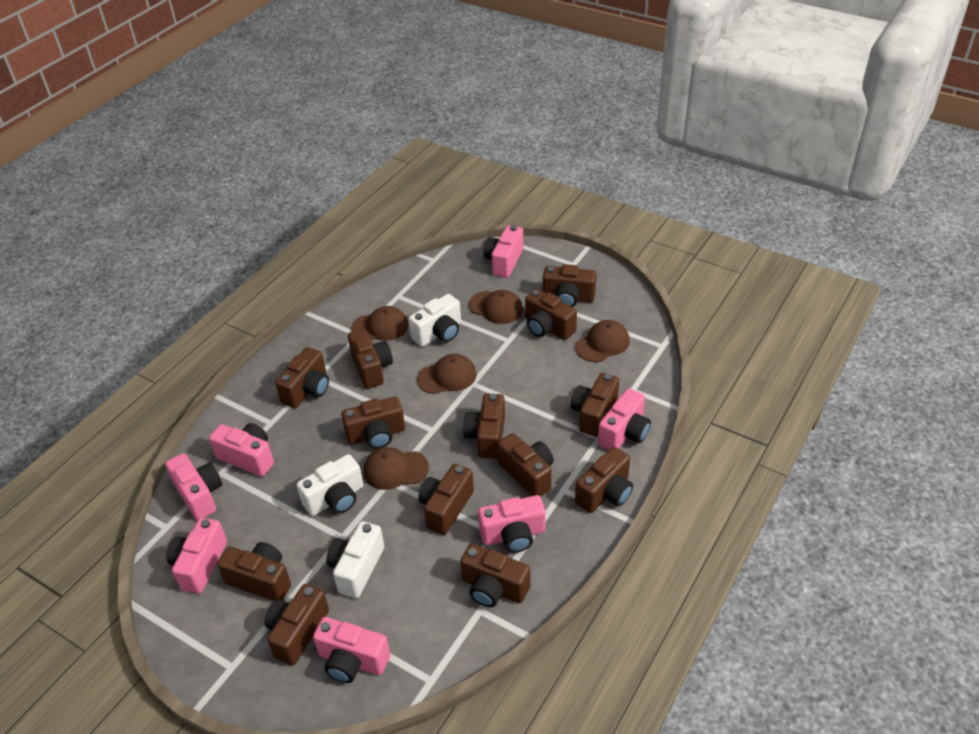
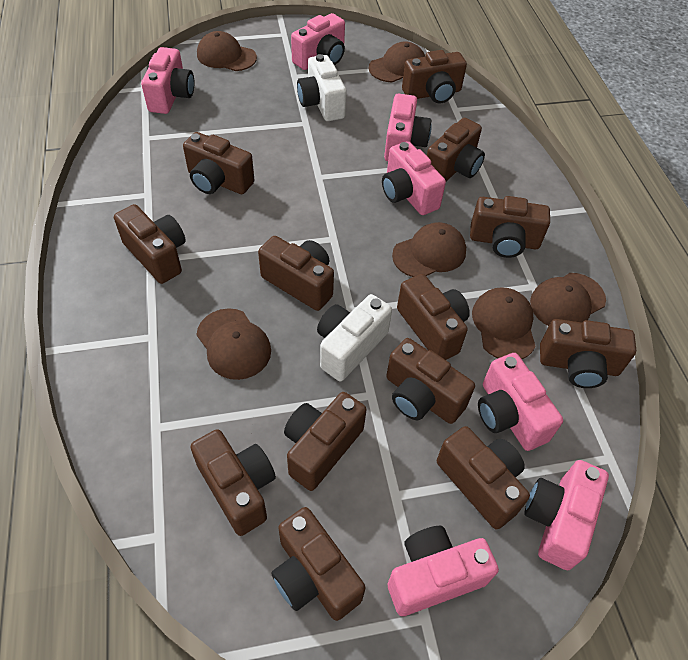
brown cap: 5 -> 6
white camera: 3 -> 2

